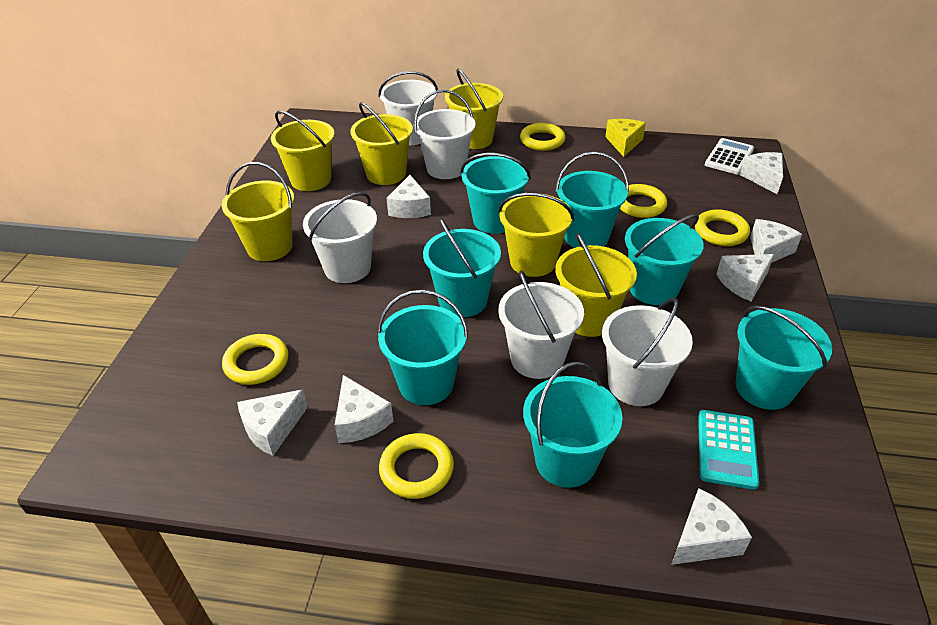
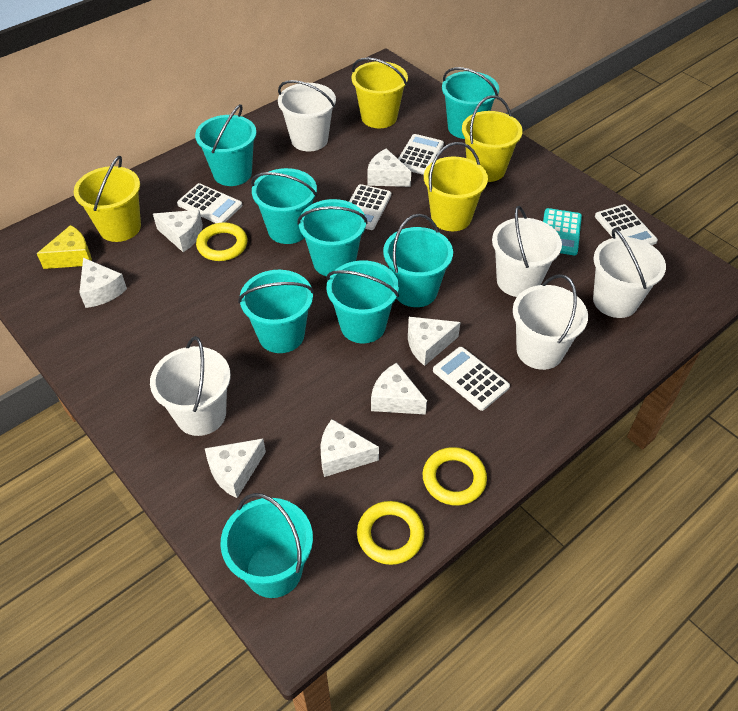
turquoise bucket: 7 -> 8
white calculator: 1 -> 5
yellow bucket: 6 -> 4
yellow ring: 5 -> 3

